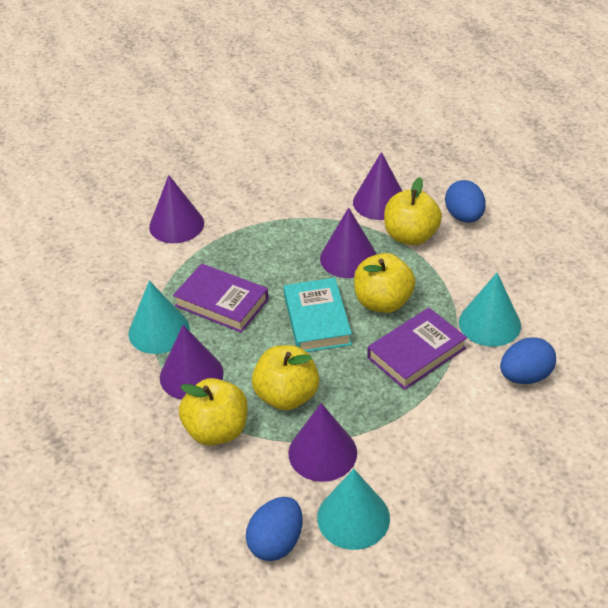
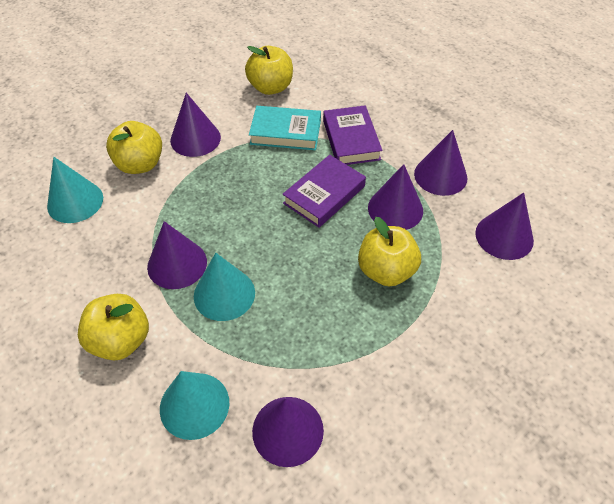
blue egg: 3 -> 0
purple cone: 5 -> 6

